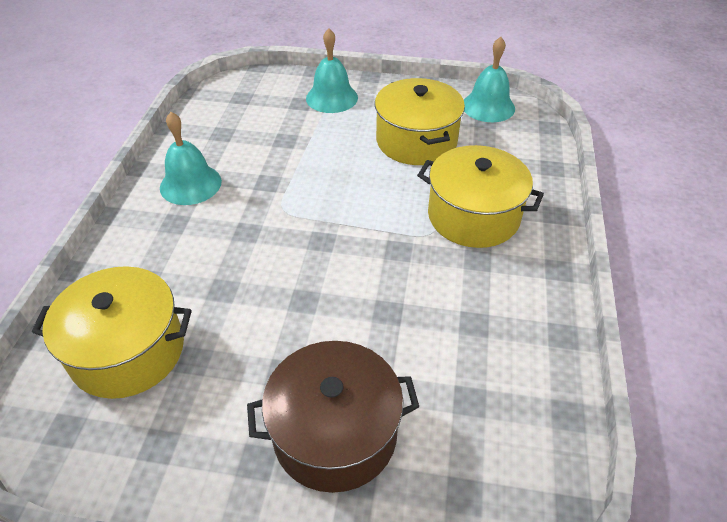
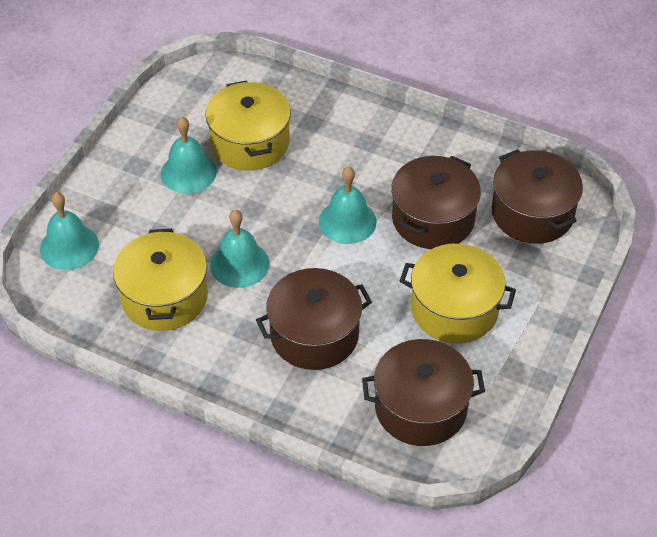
brown pot: 1 -> 4
turquoise bell: 3 -> 4

